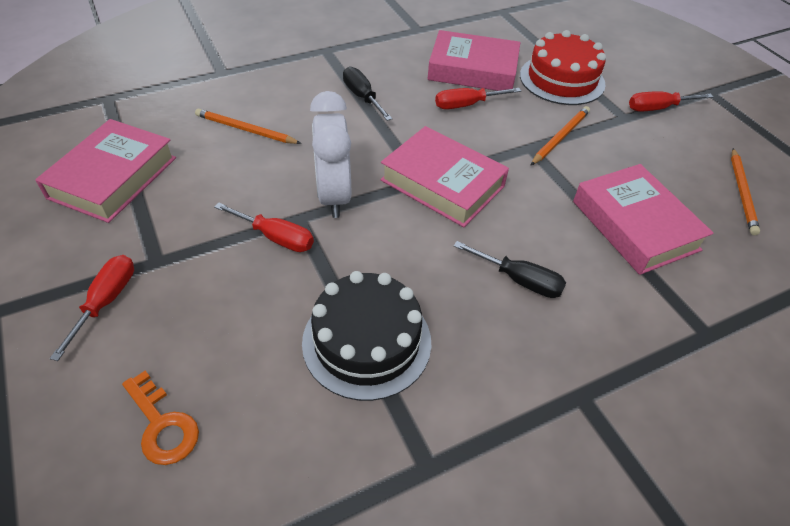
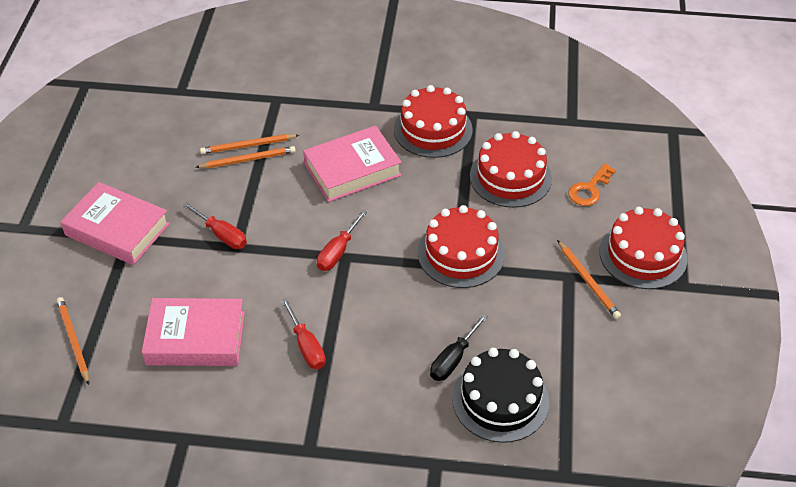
black screwdriver: 2 -> 1
orange pencil: 3 -> 4
pink book: 4 -> 3
red cake: 1 -> 4
red screwdriver: 4 -> 3
white clock: 1 -> 0

